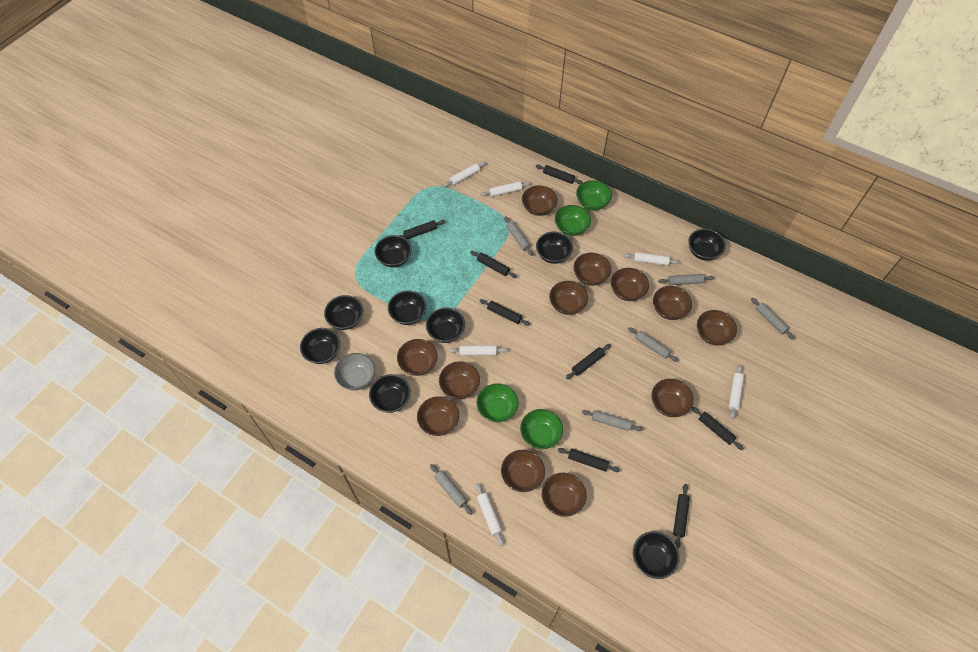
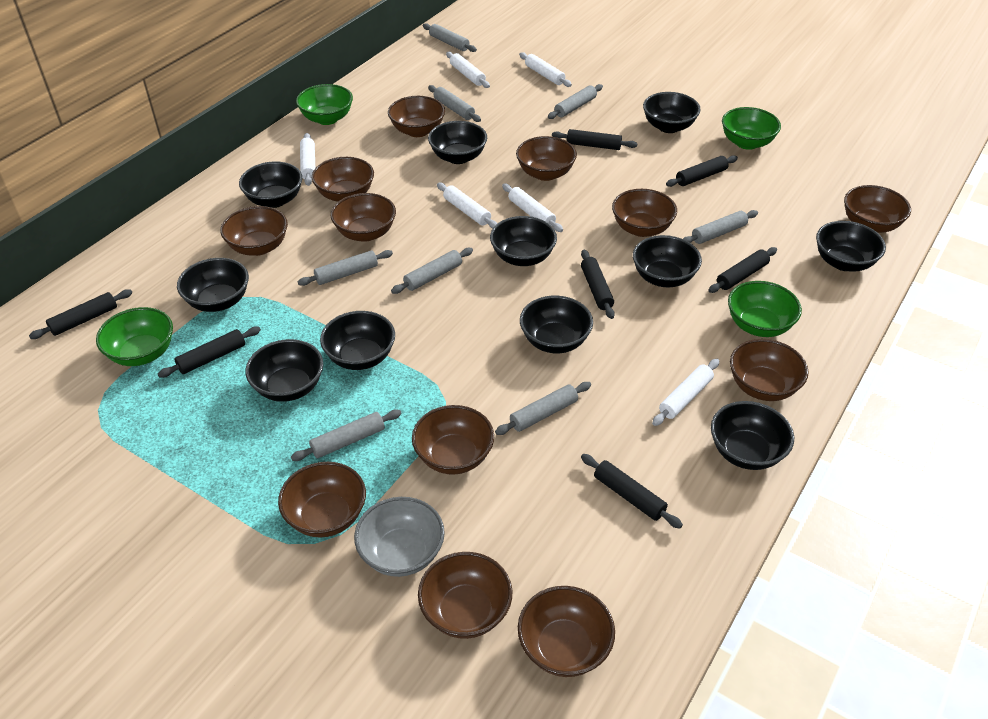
black bowl: 9 -> 11
black rolling pin: 8 -> 7
grey rolling pin: 6 -> 8

